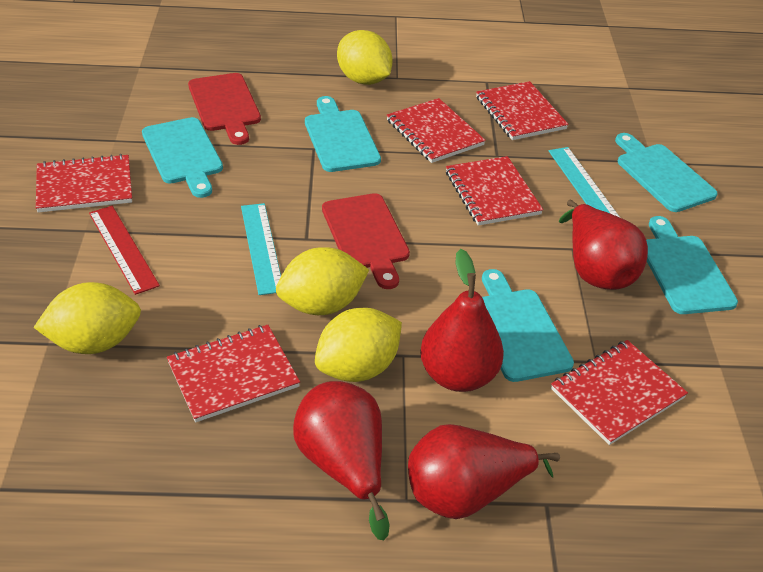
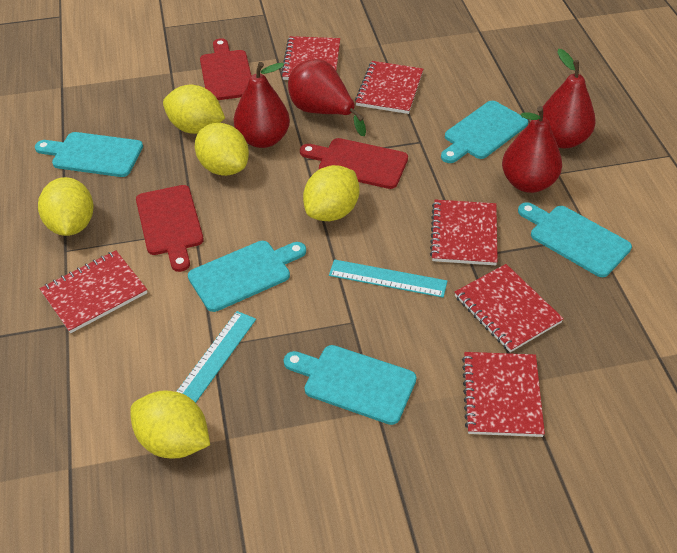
red cutting board: 2 -> 3
red ruler: 1 -> 0
yellow lemon: 4 -> 5

